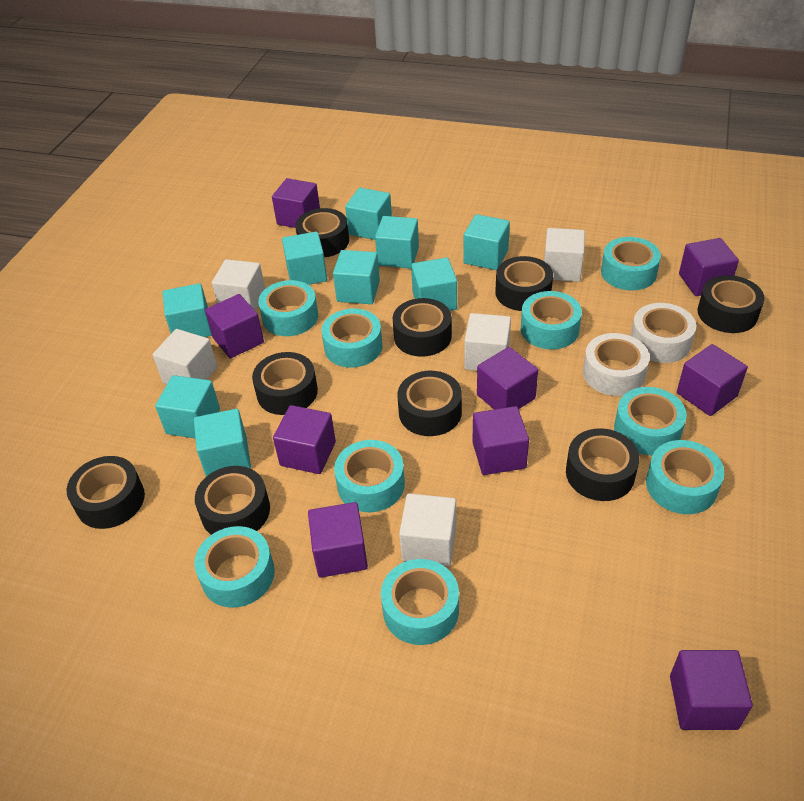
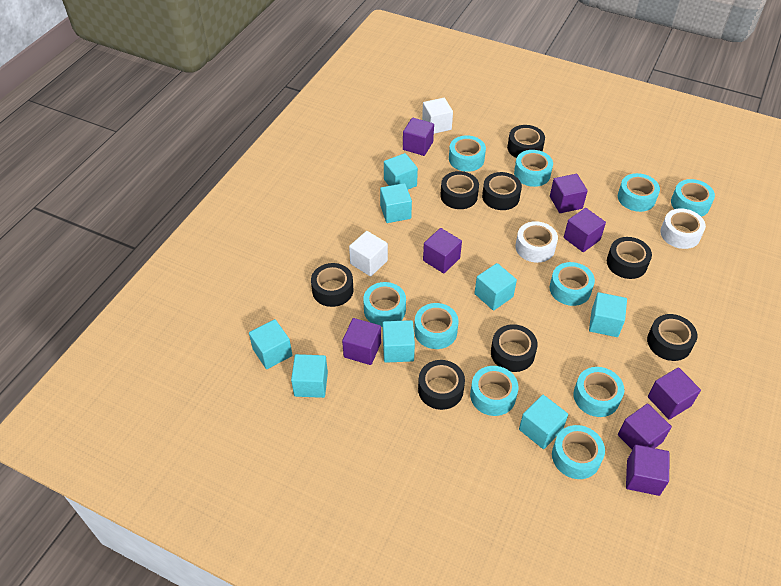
black tape: 9 -> 8
purple cube: 9 -> 8
turquoise cube: 9 -> 8
turquoise tape: 9 -> 10
white cube: 5 -> 2

